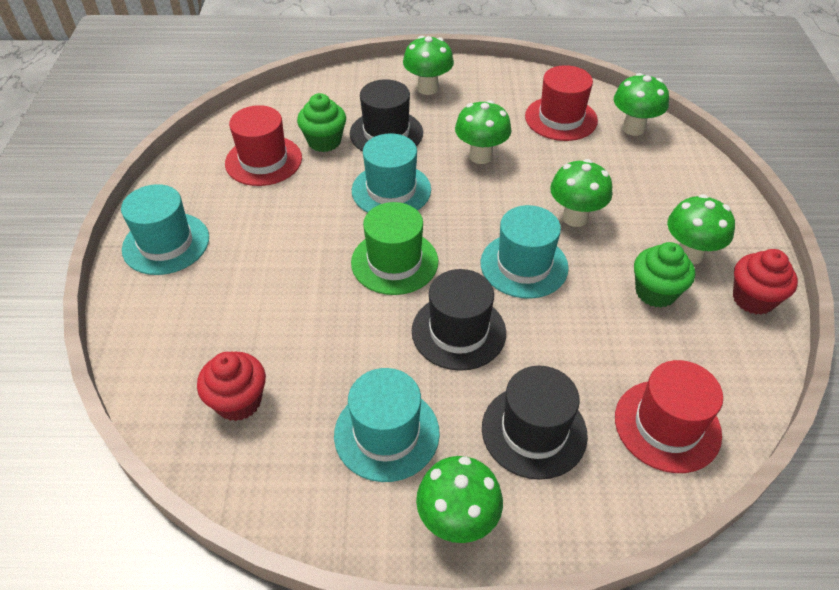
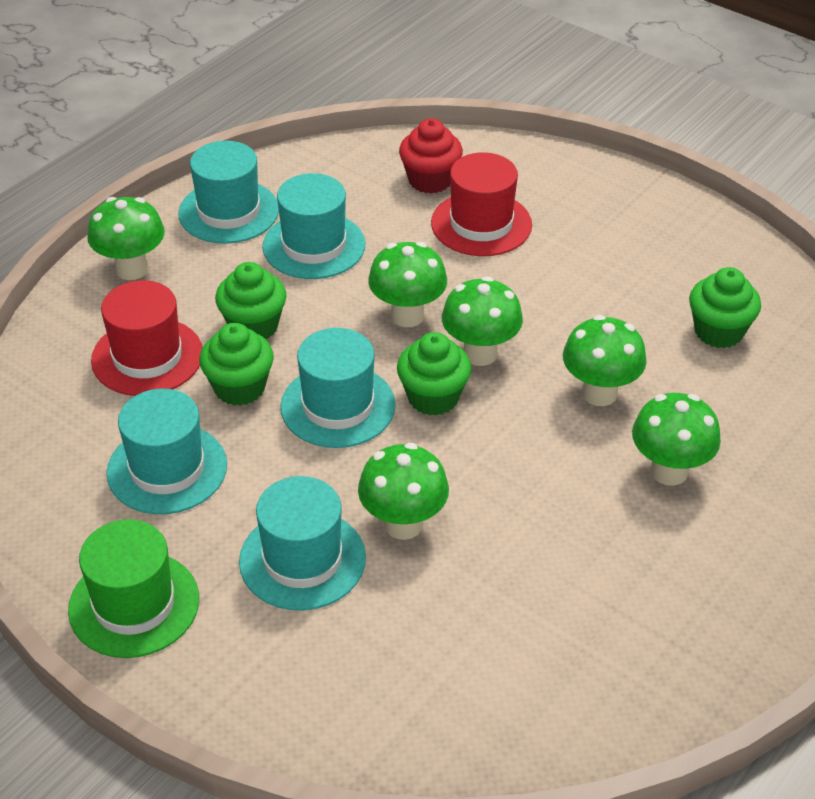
black hat: 3 -> 0
green cupcake: 2 -> 4
red cupcake: 2 -> 1
red hat: 3 -> 2
turquoise hat: 4 -> 5

